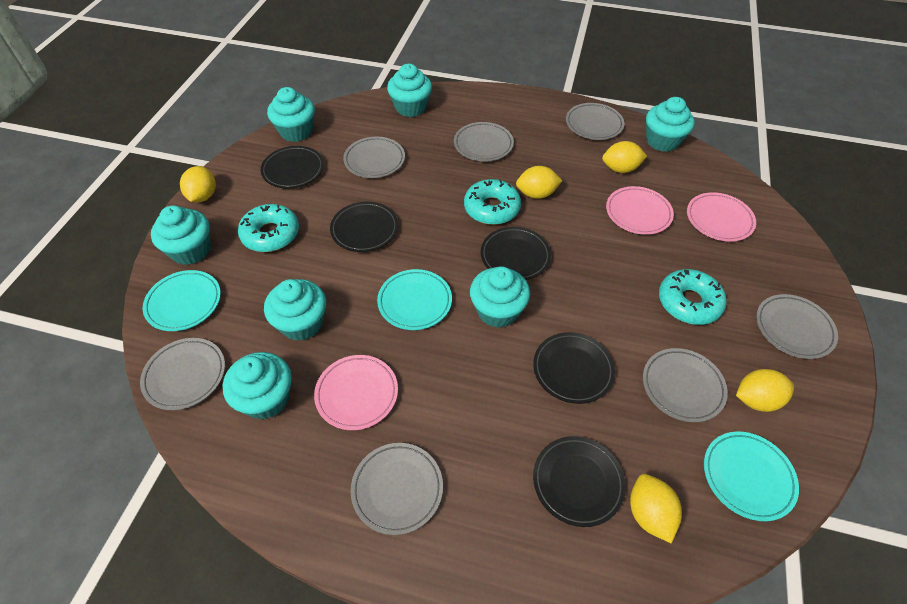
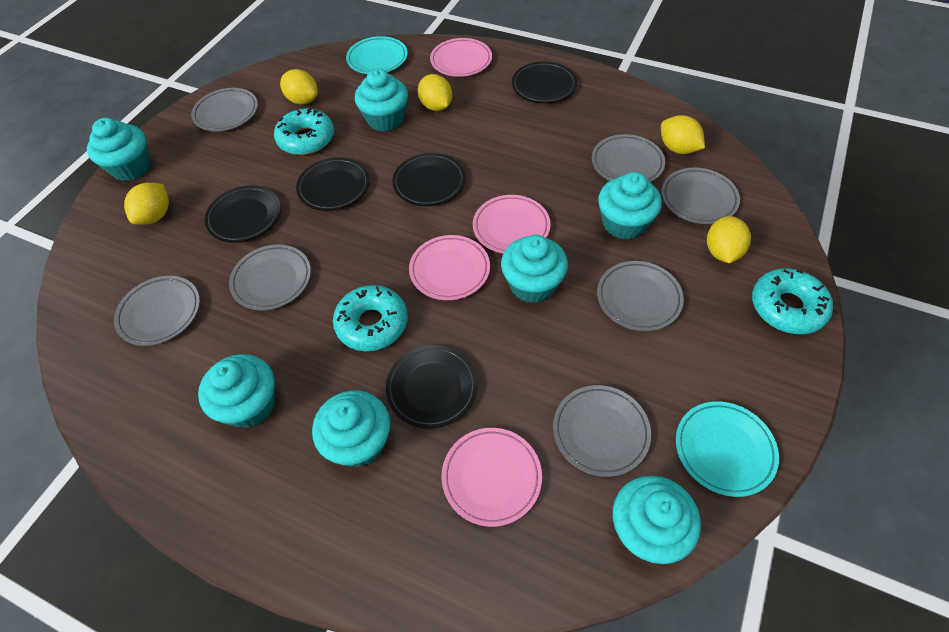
pink plate: 3 -> 4
turquoise plate: 3 -> 2

